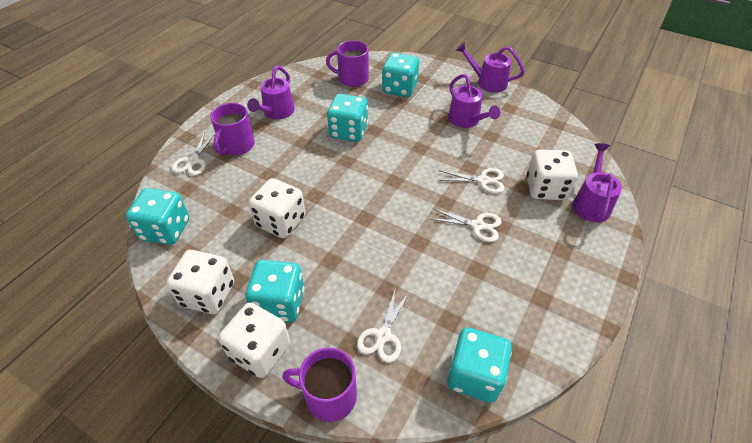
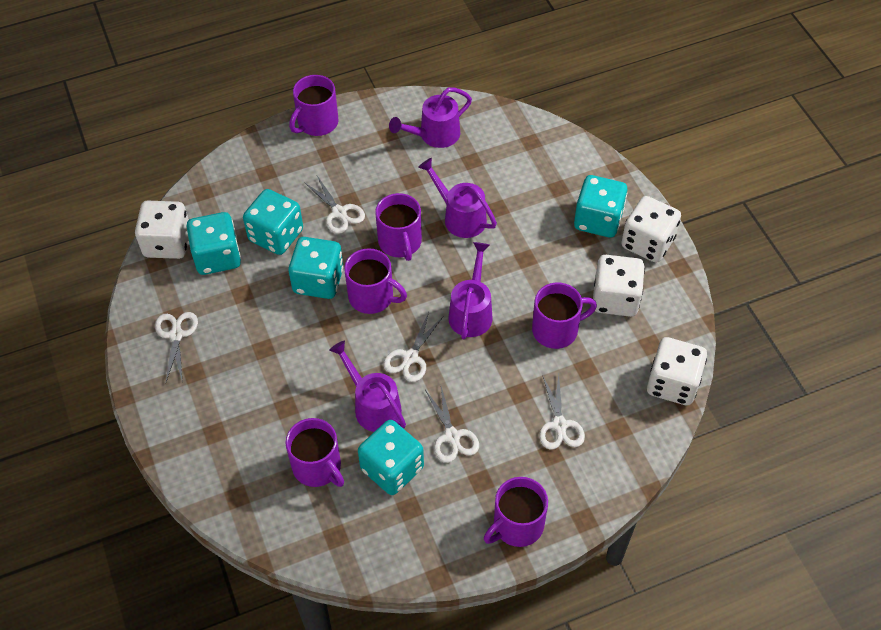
purple mug: 3 -> 6
white scissors: 4 -> 5

